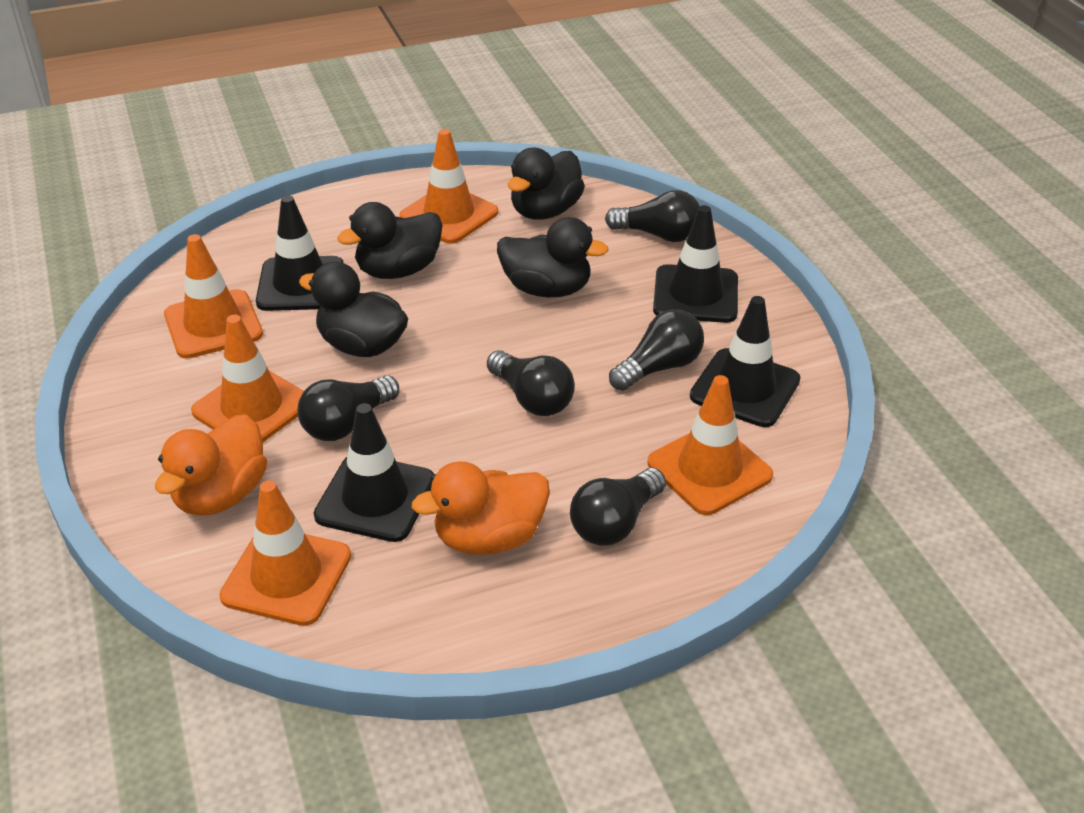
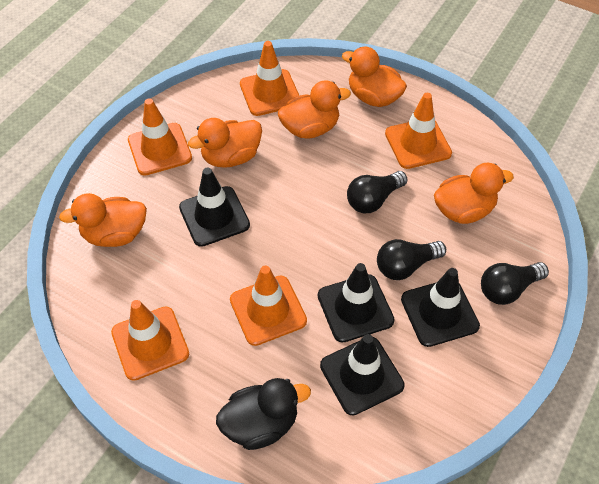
black duck: 4 -> 1
black light bulb: 5 -> 3
orange duck: 2 -> 5

